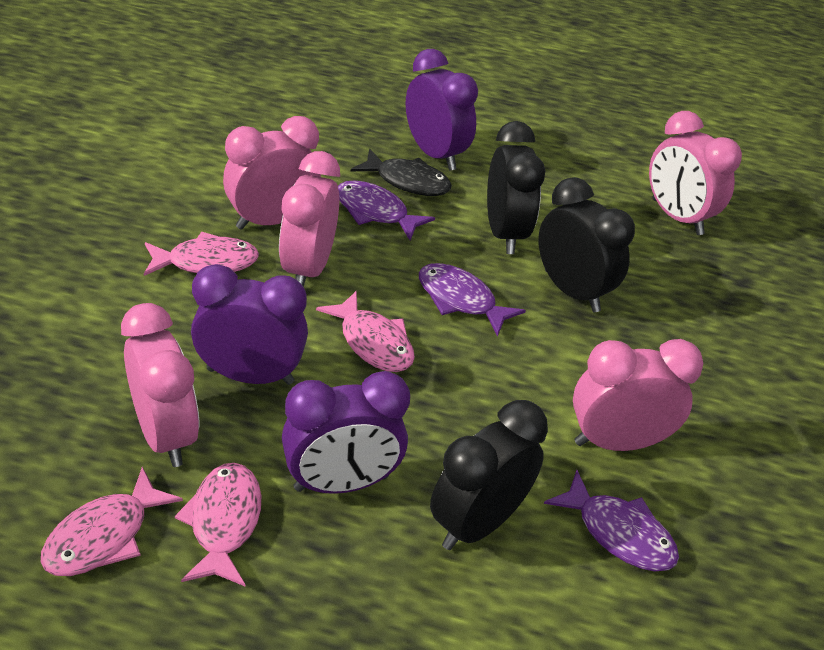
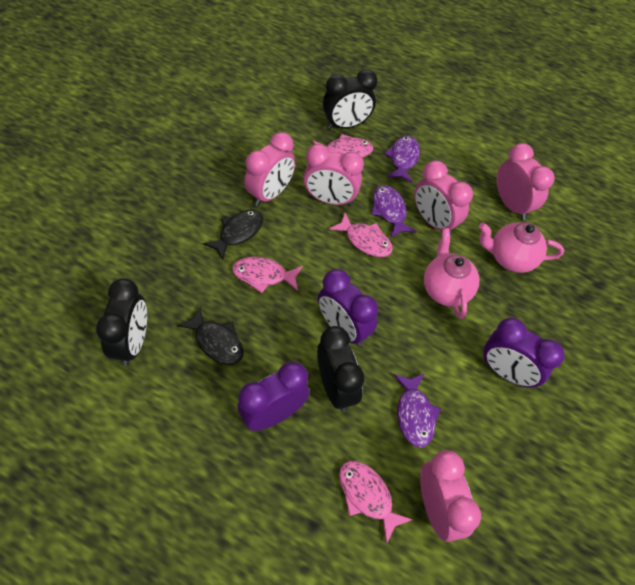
black fish: 1 -> 2
pink teapot: 0 -> 2

